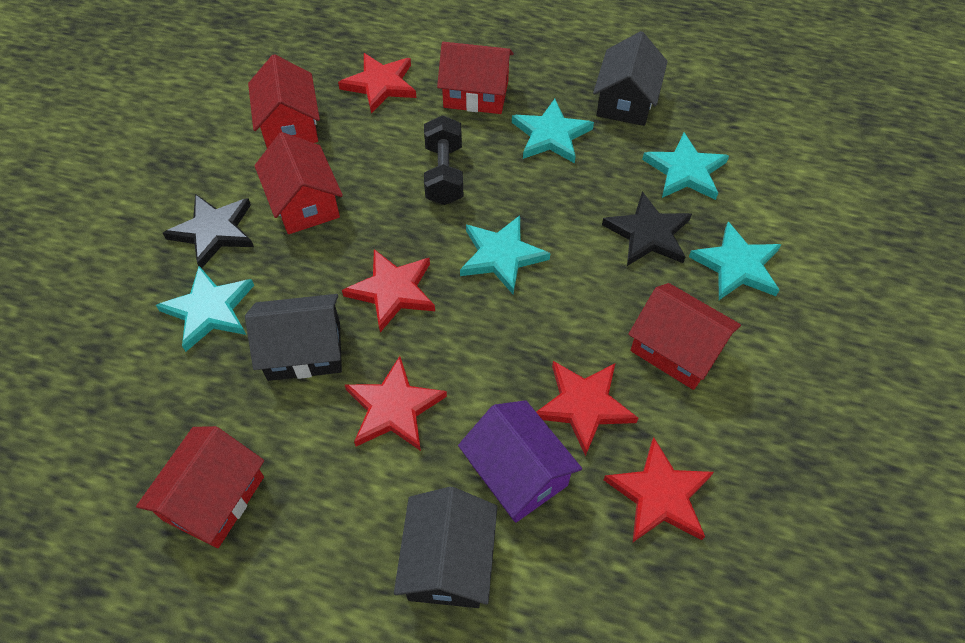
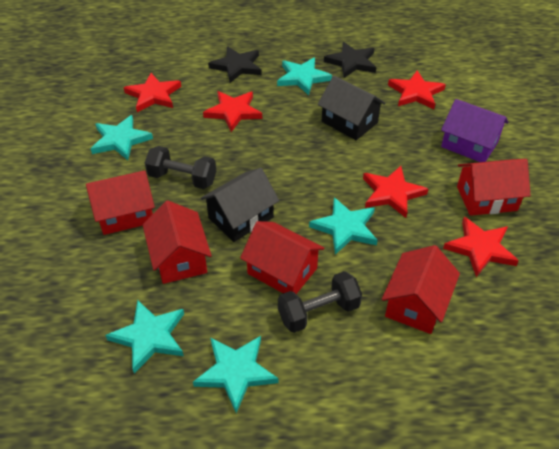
black dumbbell: 1 -> 2
black house: 3 -> 2

